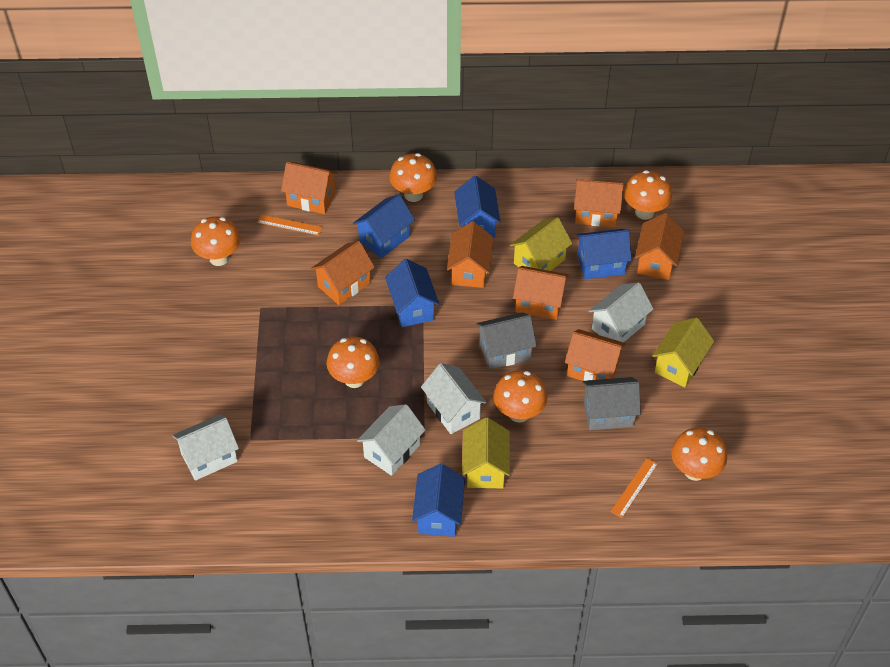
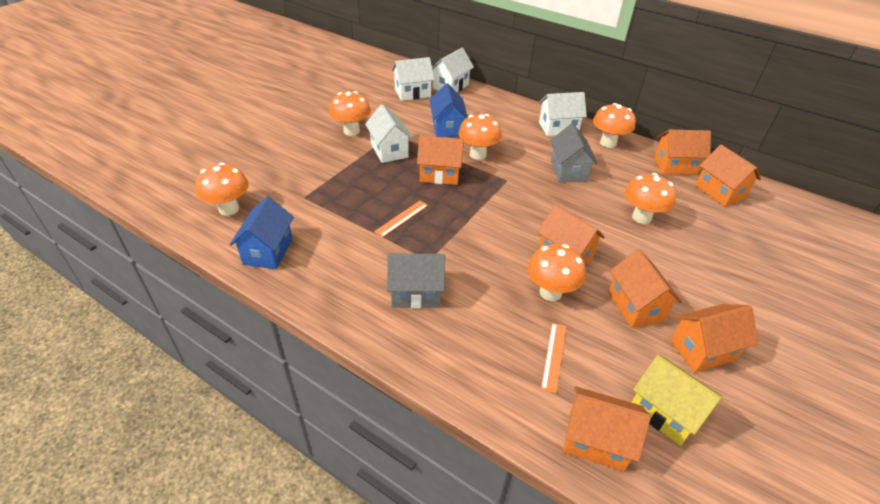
blue house: 5 -> 2
yellow house: 3 -> 1

